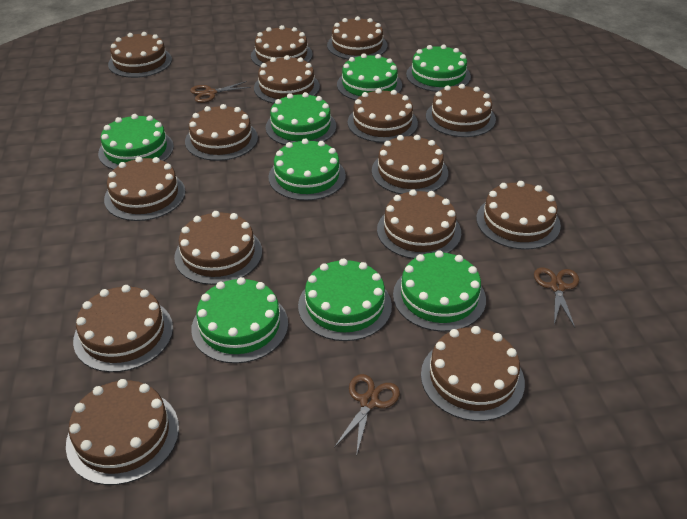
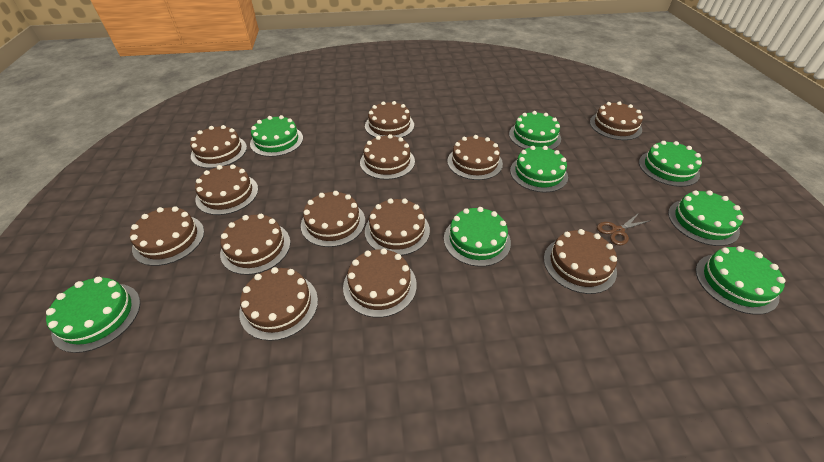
brown cake: 15 -> 13
brown scissors: 3 -> 1

